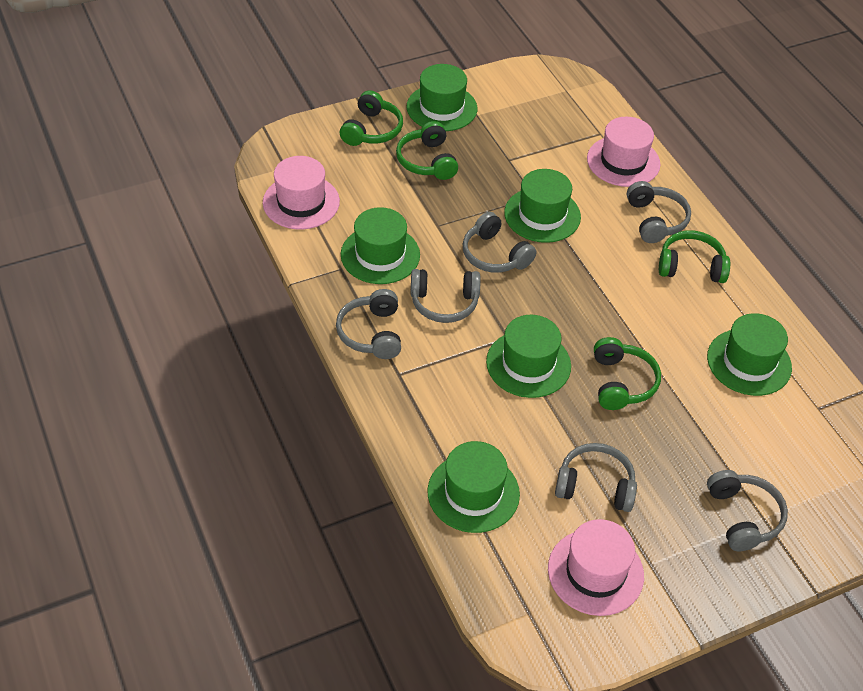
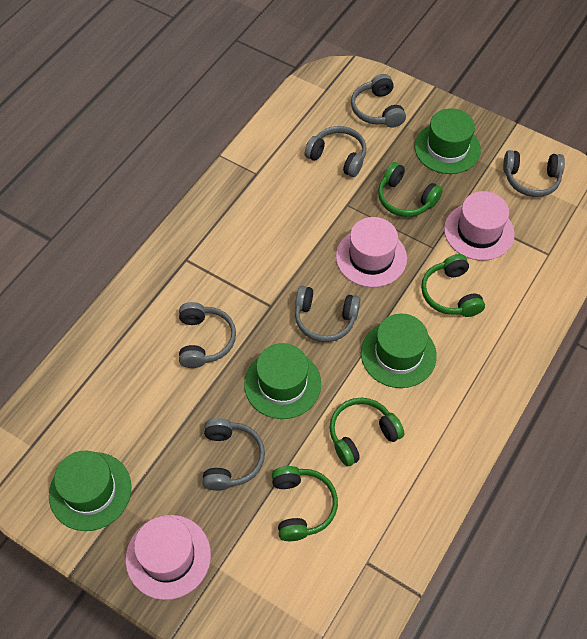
green hat: 6 -> 4

